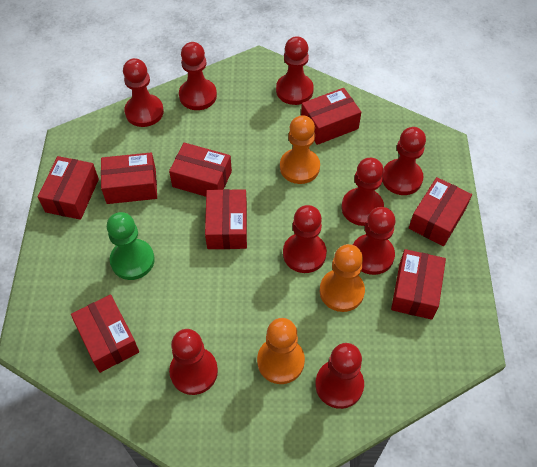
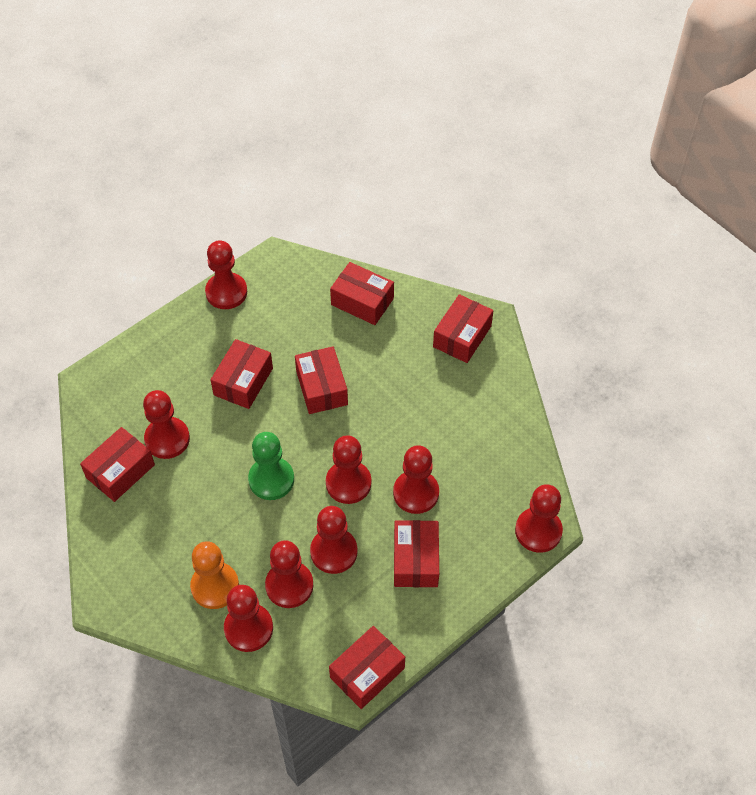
orange pawn: 3 -> 1
red box: 8 -> 7
red pawn: 9 -> 8

